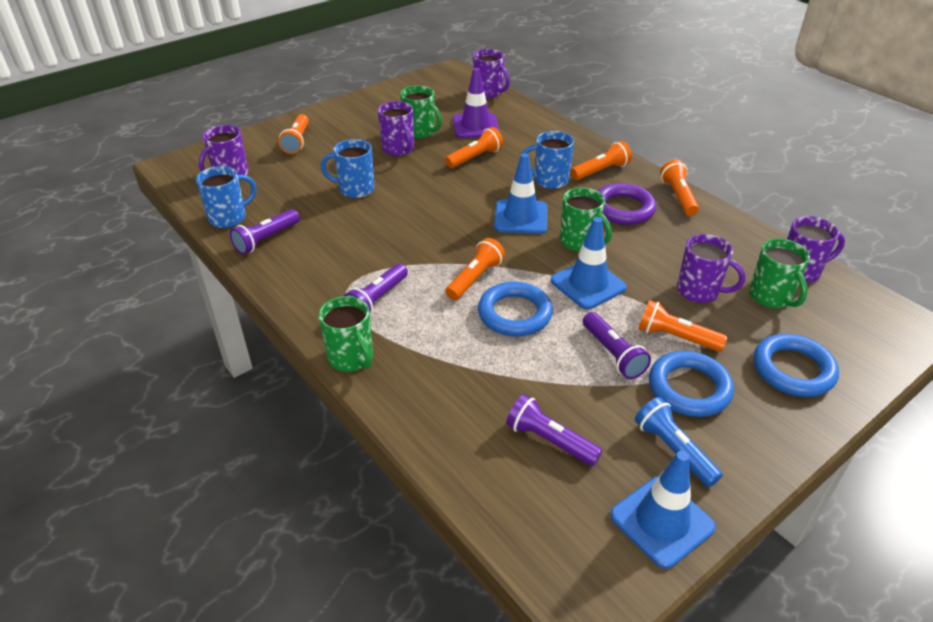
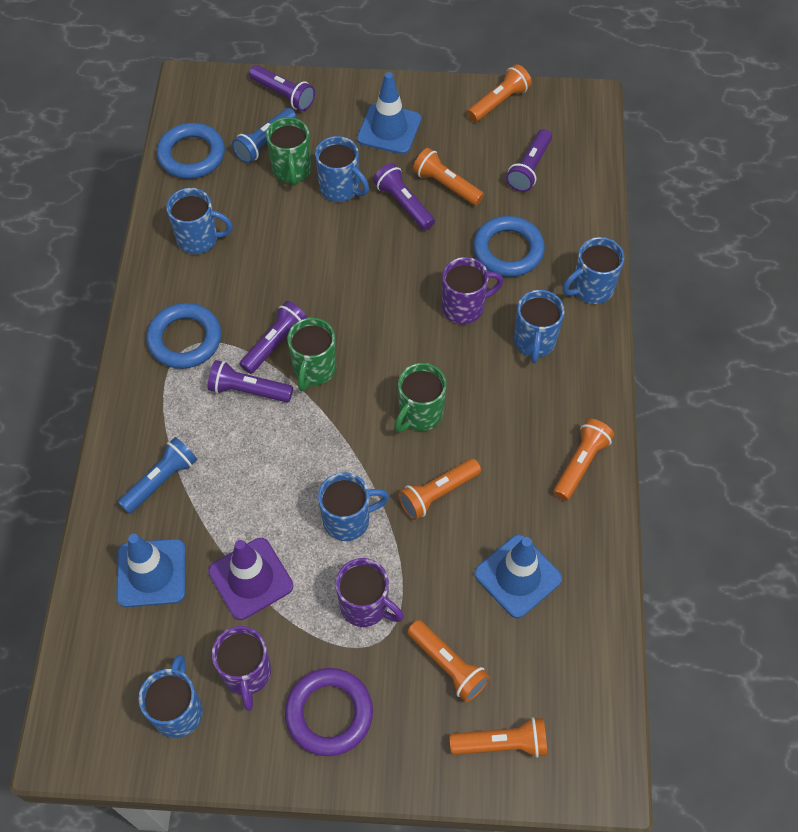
blue flashlight: 1 -> 2
blue mug: 3 -> 6
green mug: 4 -> 3
purple flashlight: 4 -> 5
purple mug: 5 -> 3

